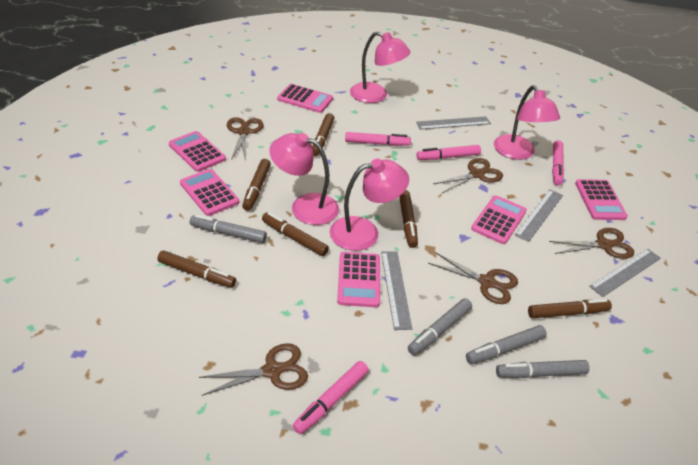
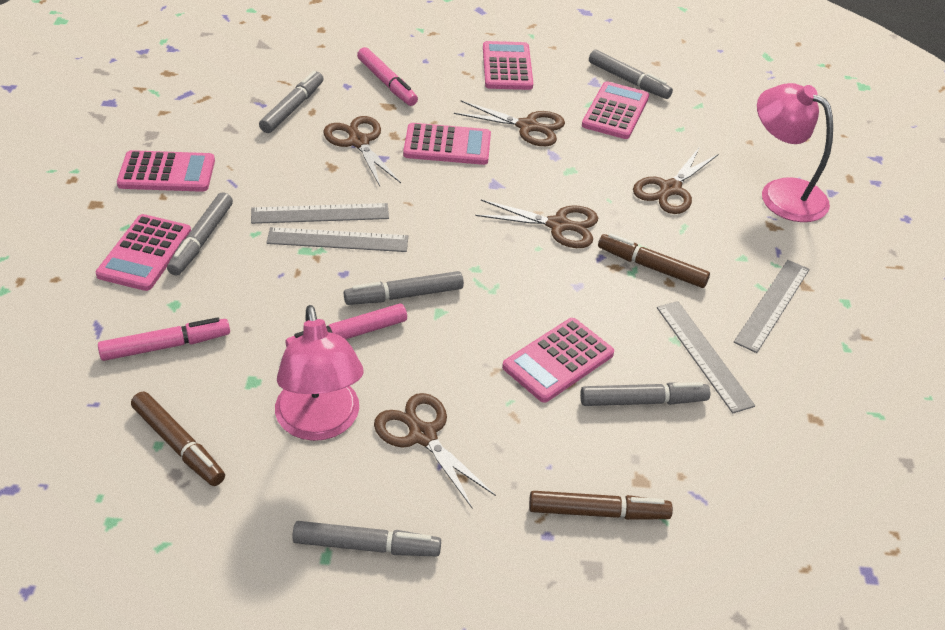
brown marker: 6 -> 3
grey marker: 4 -> 6
pink lamp: 4 -> 2
pink marker: 4 -> 3

